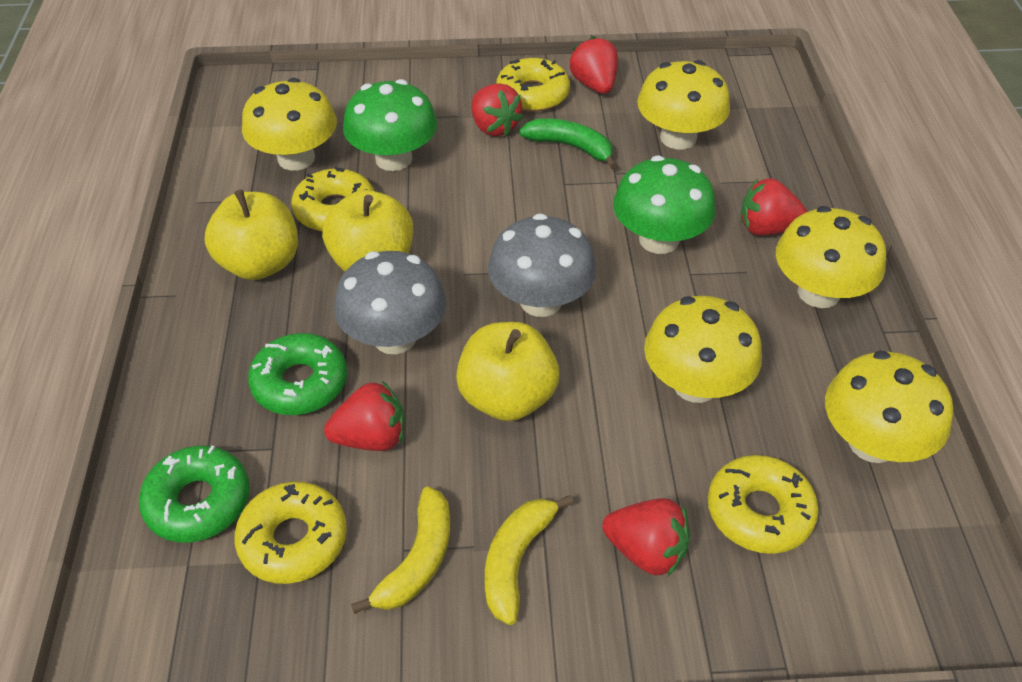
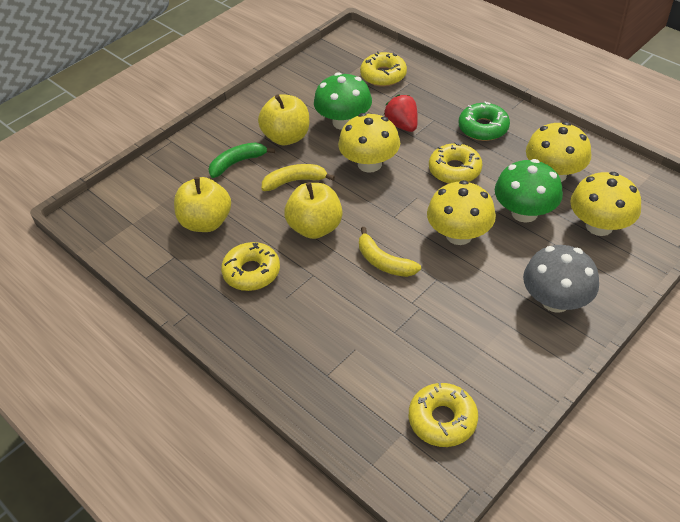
green donut: 2 -> 1
grey mushroom: 2 -> 1
red strawberry: 5 -> 1
yellow mushroom: 5 -> 4

